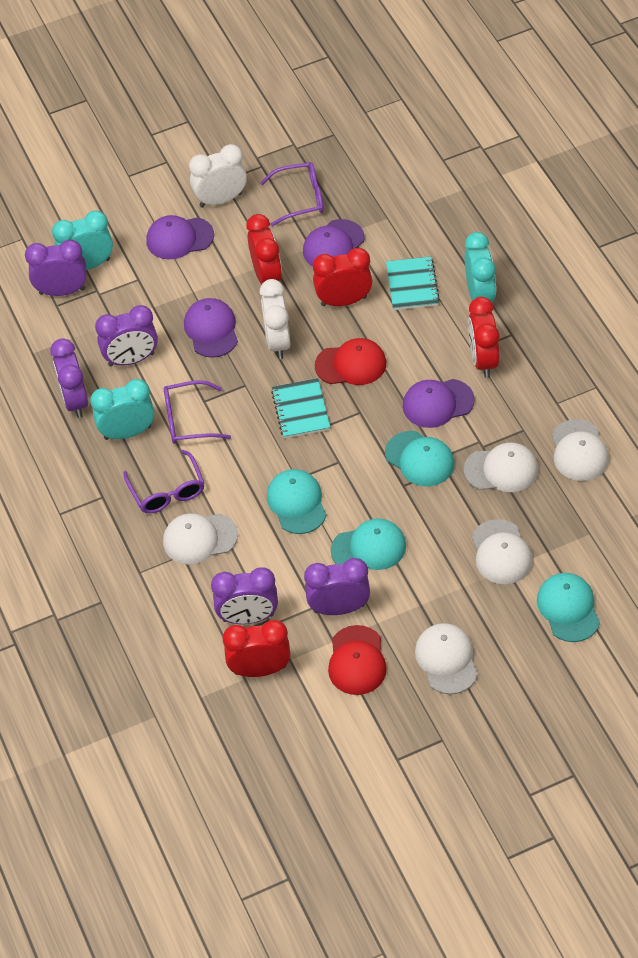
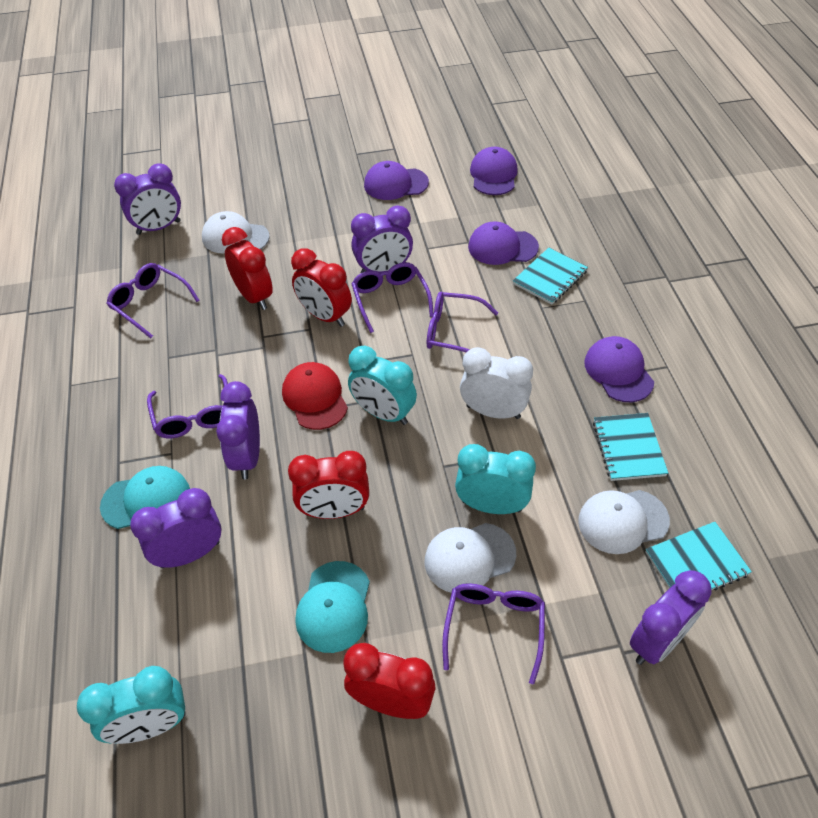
purple glasses: 3 -> 5
red cap: 2 -> 1
turquoise cap: 4 -> 2
turquoise notebook: 2 -> 3
white cap: 5 -> 3
white clock: 2 -> 1

